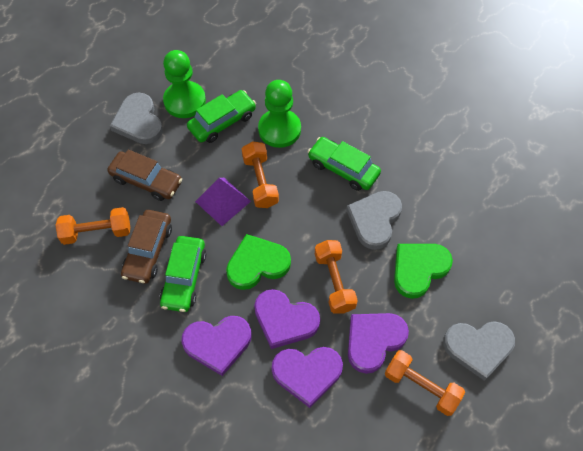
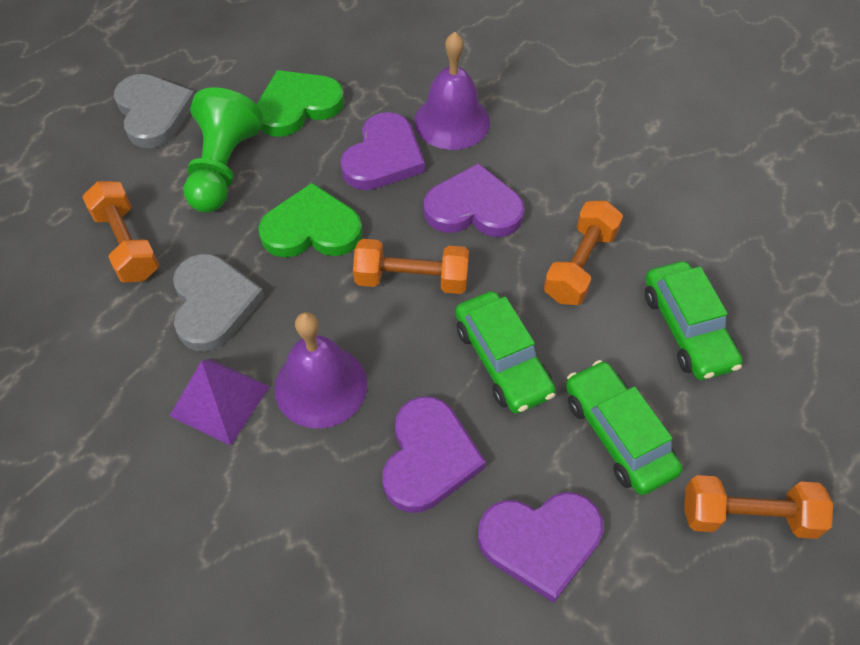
brown car: 2 -> 0
green pawn: 2 -> 1
grey heart: 3 -> 2
purple bell: 0 -> 2

